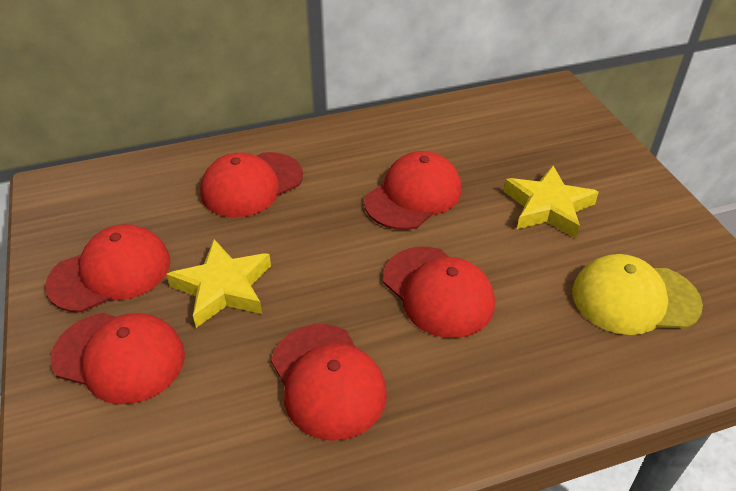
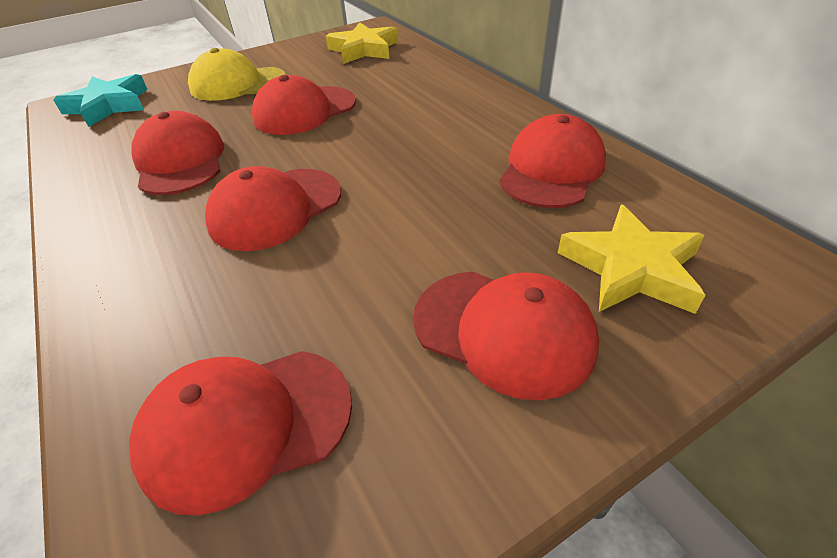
turquoise star: 0 -> 1

